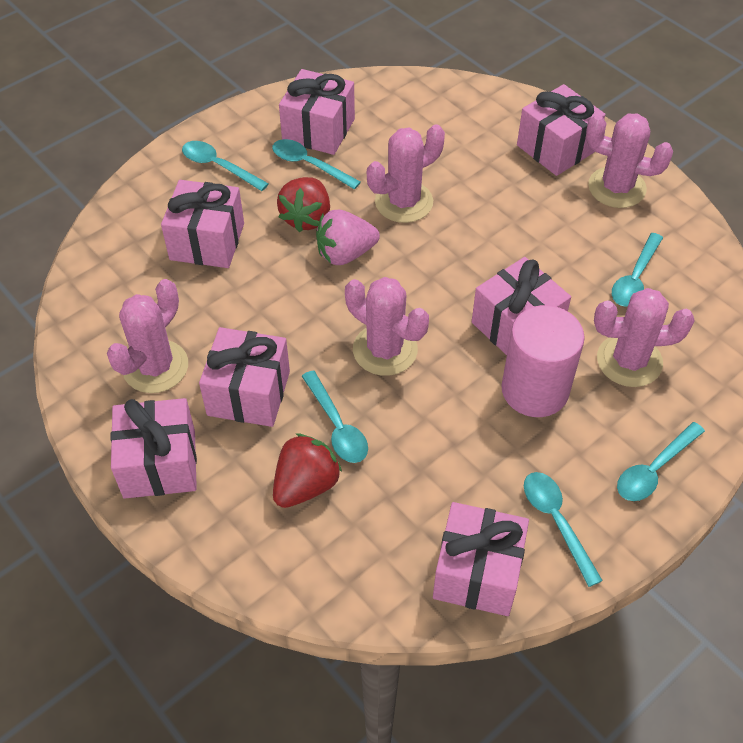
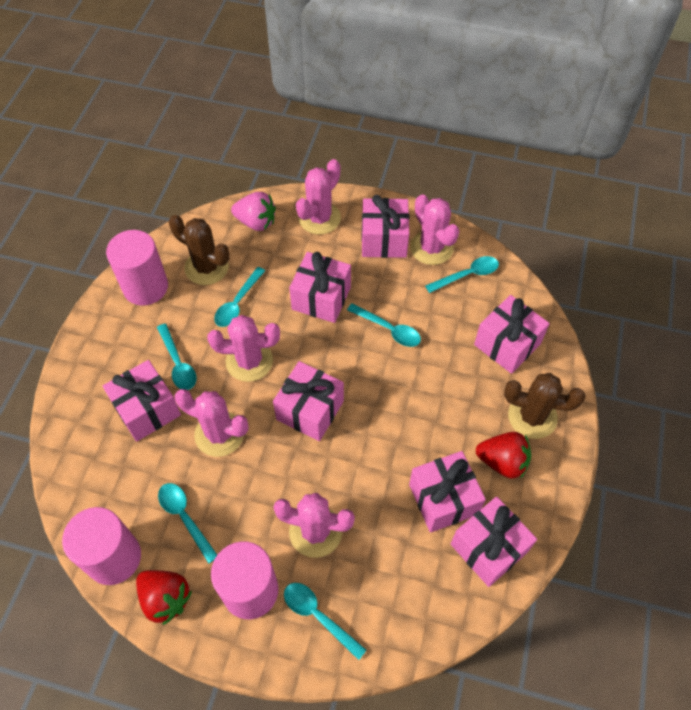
brown cactus: 0 -> 2
pink cylinder: 1 -> 3

